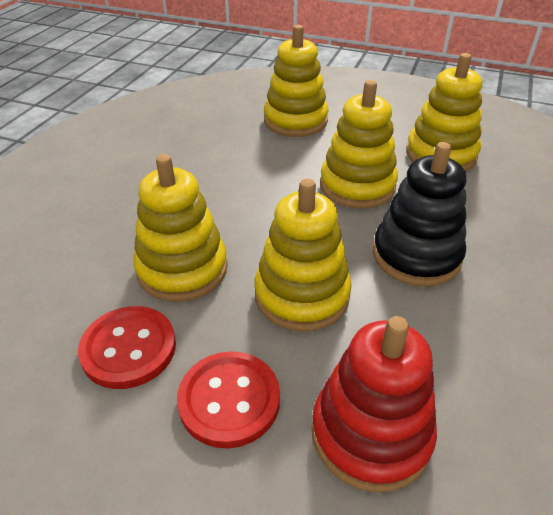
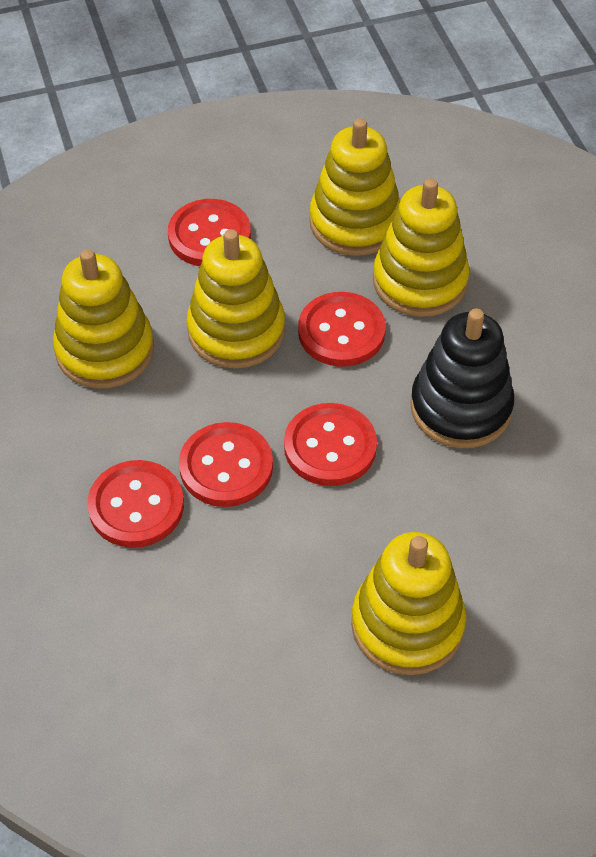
red button: 2 -> 5
red stacking toy: 1 -> 0

